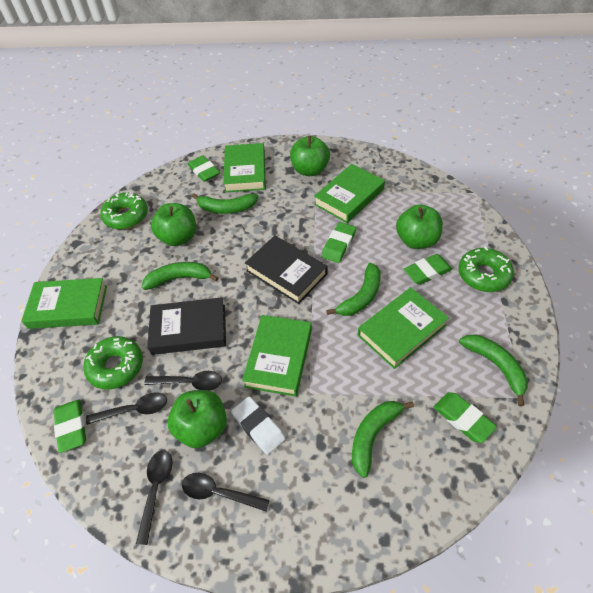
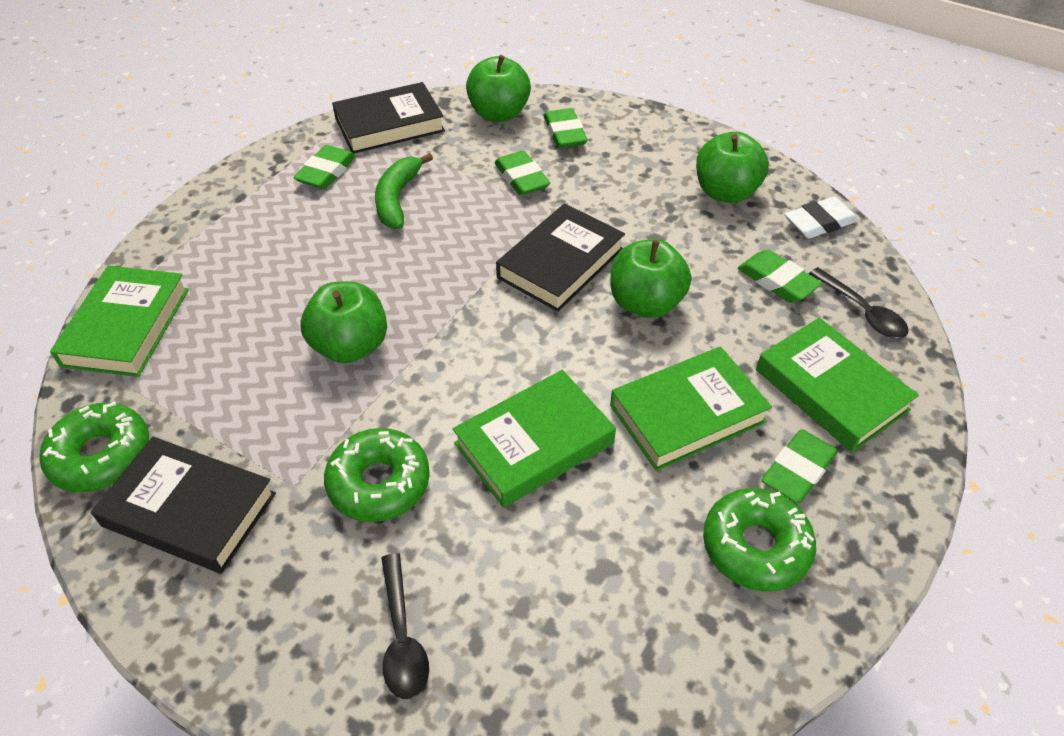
black book: 2 -> 3
black spoon: 4 -> 2
green banana: 5 -> 1
green book: 5 -> 4

